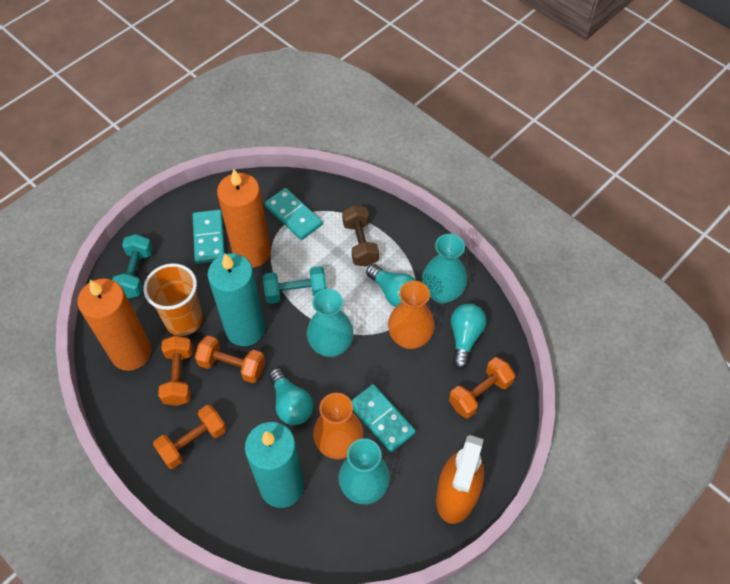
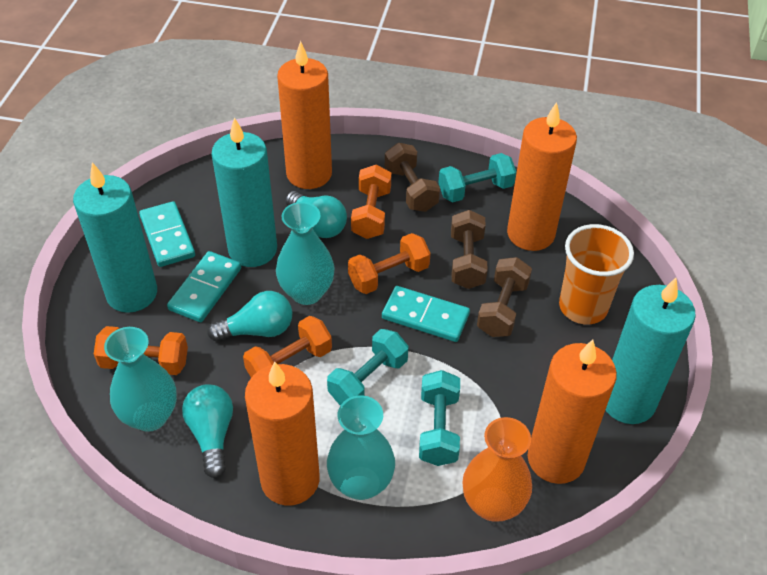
brown dumbbell: 1 -> 3
orange candle: 2 -> 4
orange spray bottle: 1 -> 0
orange vase: 2 -> 1
turquoise candle: 2 -> 3
turquoise dumbbell: 2 -> 3

